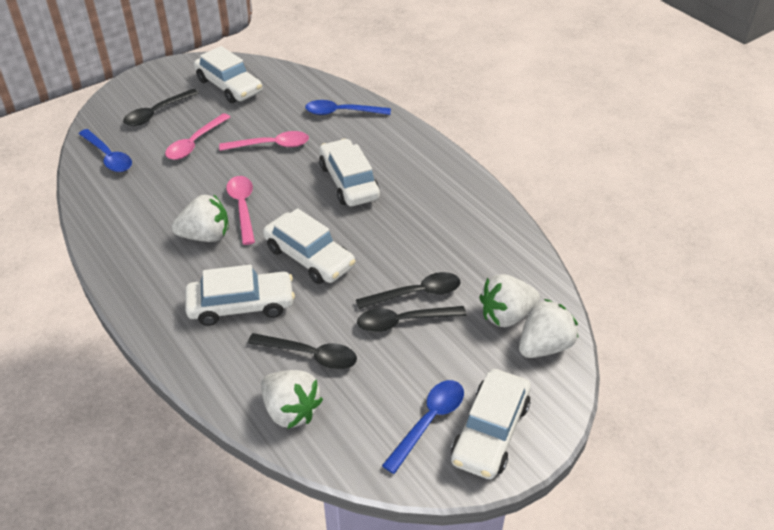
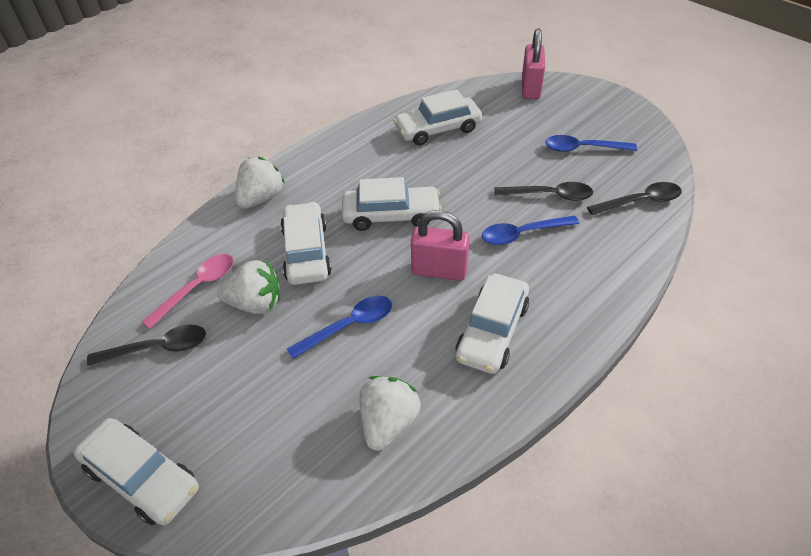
black spoon: 4 -> 3
pink padlock: 0 -> 2
pink spoon: 3 -> 1
white strawberry: 4 -> 3

